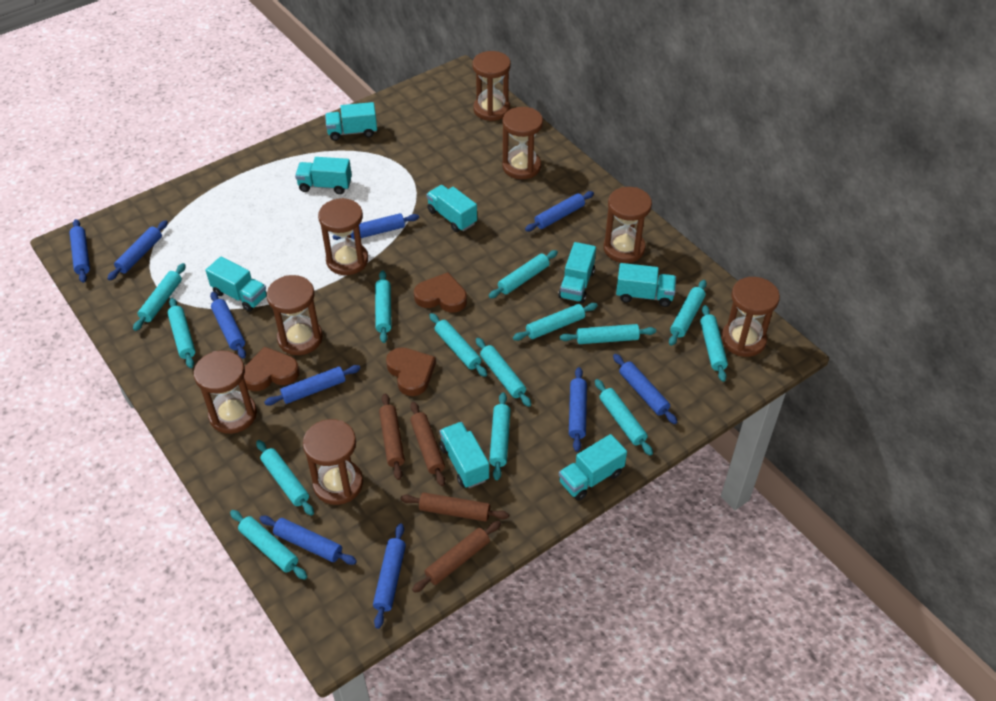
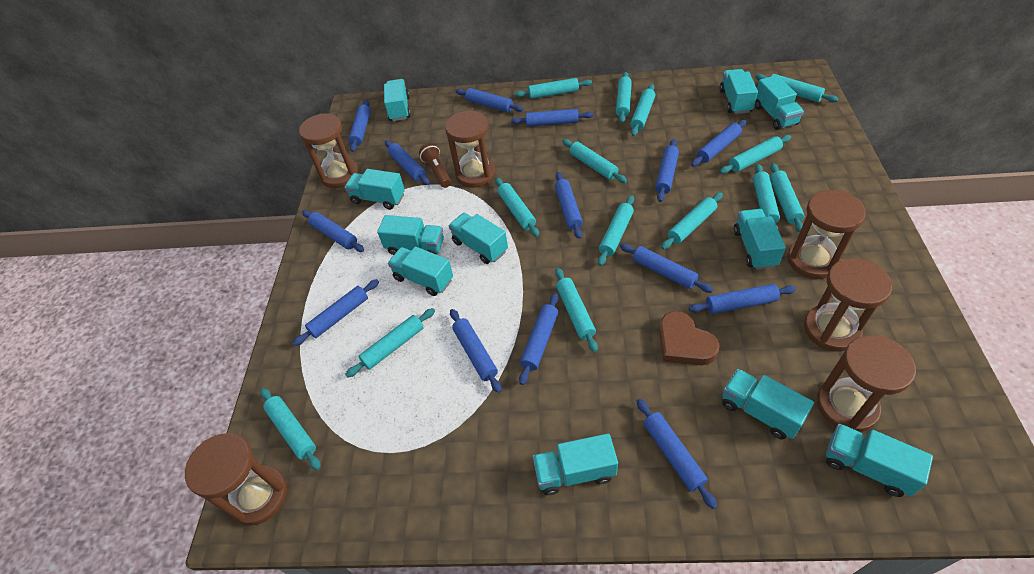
blue rolling pin: 10 -> 14
brown flashlight: 0 -> 1
brown heart: 3 -> 1
brown hourglass: 8 -> 6
brown rolling pin: 4 -> 0
turquoise truck: 8 -> 11

